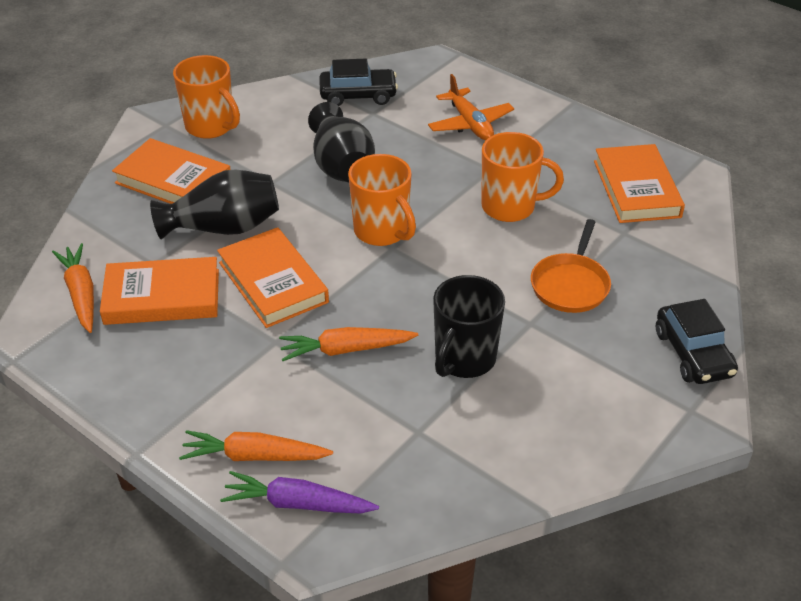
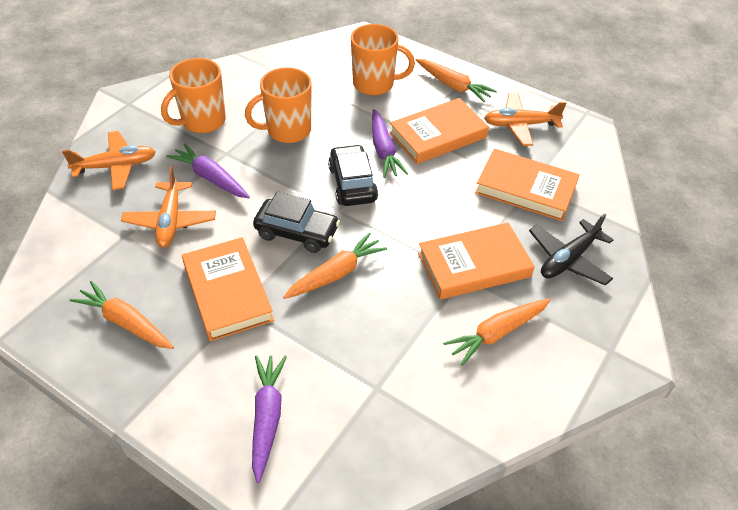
black mug: 1 -> 0
black plane: 0 -> 1
black vase: 2 -> 0
orange carrot: 3 -> 4
orange pan: 1 -> 0
orange plane: 1 -> 3
purple carrot: 1 -> 3

